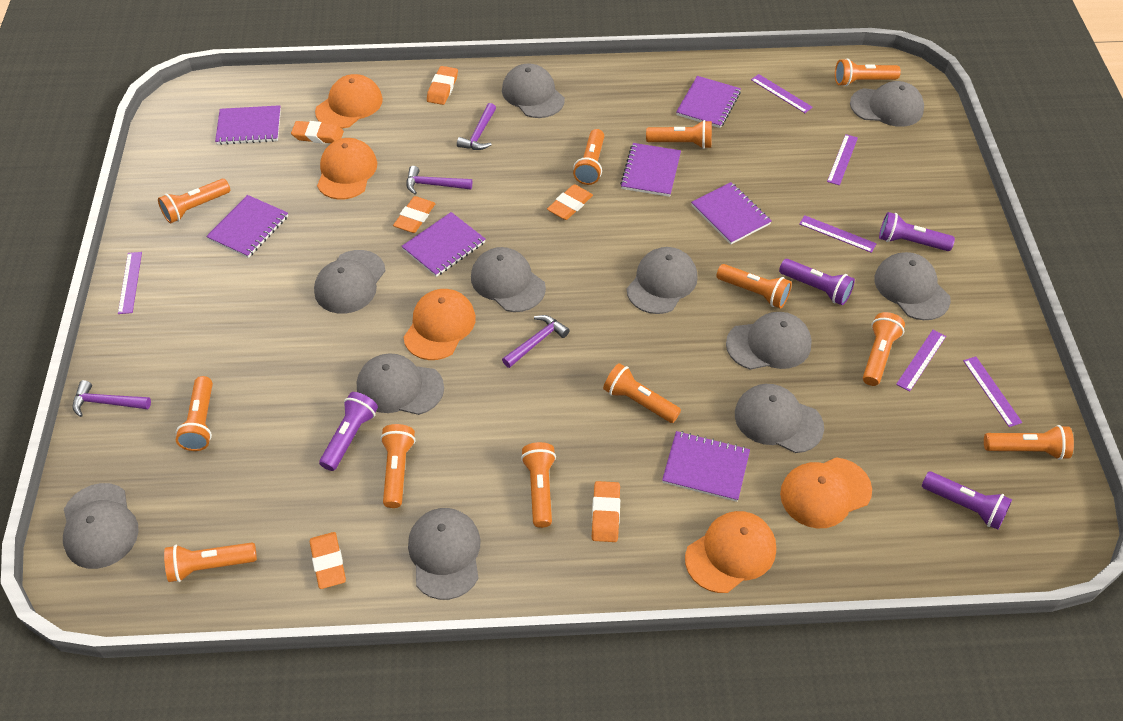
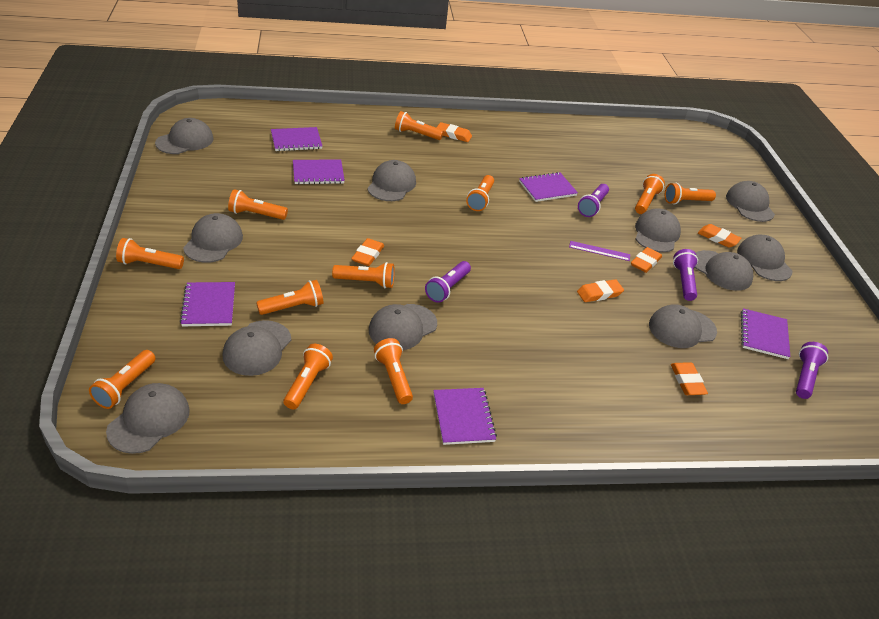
orange cap: 5 -> 0
orange flashlight: 12 -> 11
purple hammer: 4 -> 0
purple notebook: 7 -> 6
purple ruler: 6 -> 1

